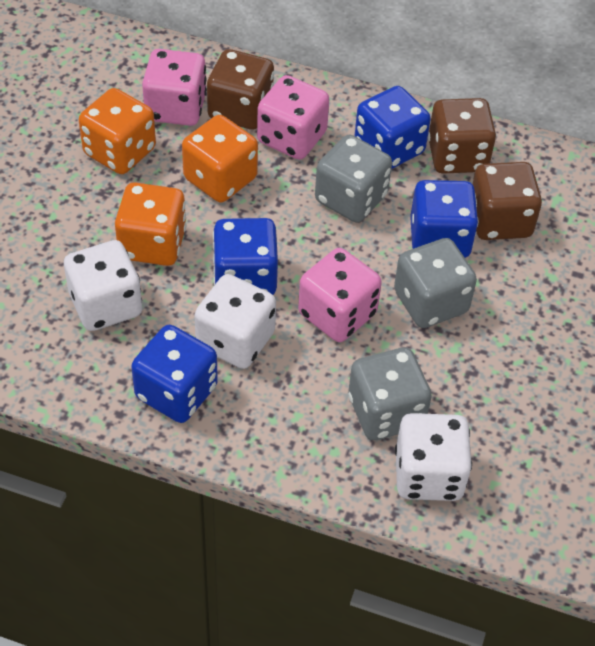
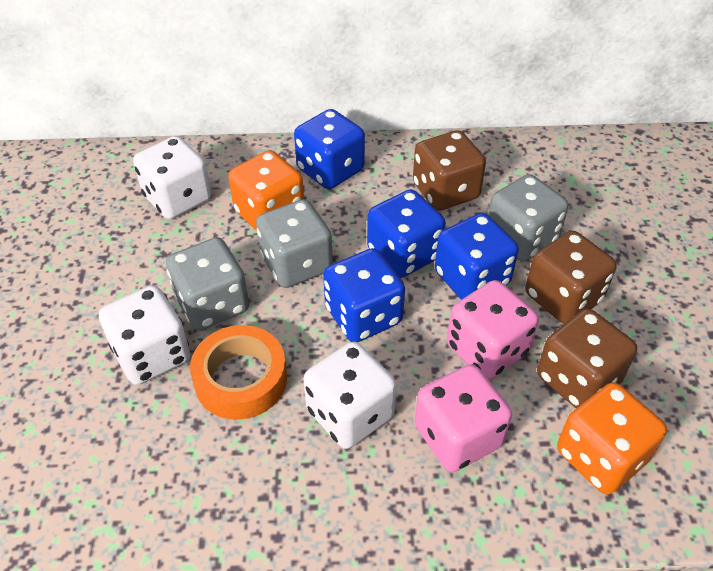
orange dice: 3 -> 2
orange tape: 0 -> 1
pink dice: 3 -> 2

